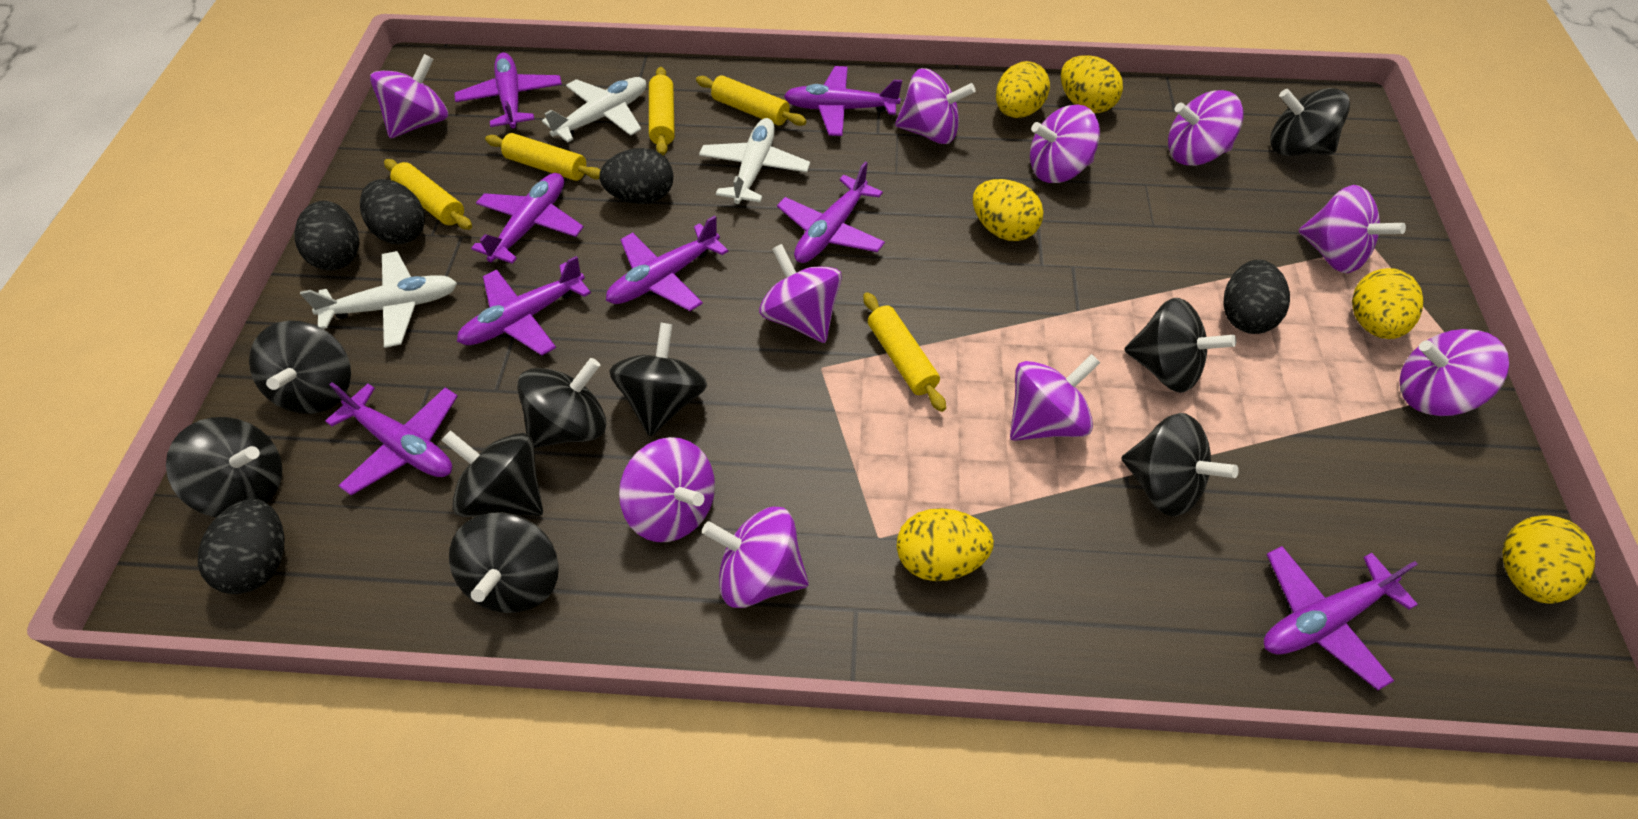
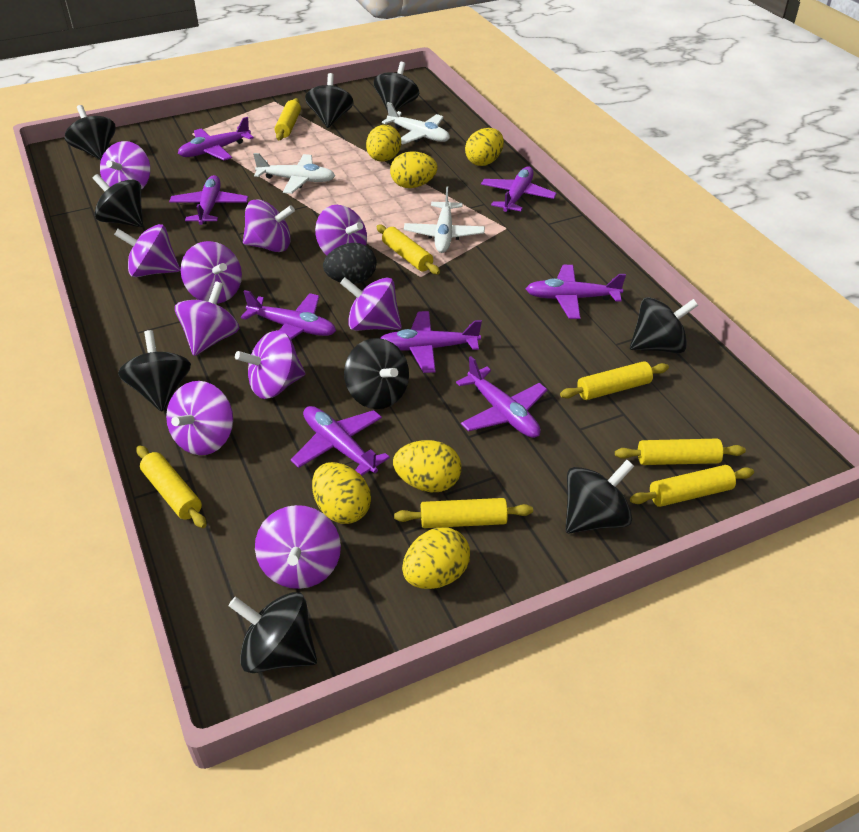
black egg: 5 -> 1
yellow rolling pin: 5 -> 7

